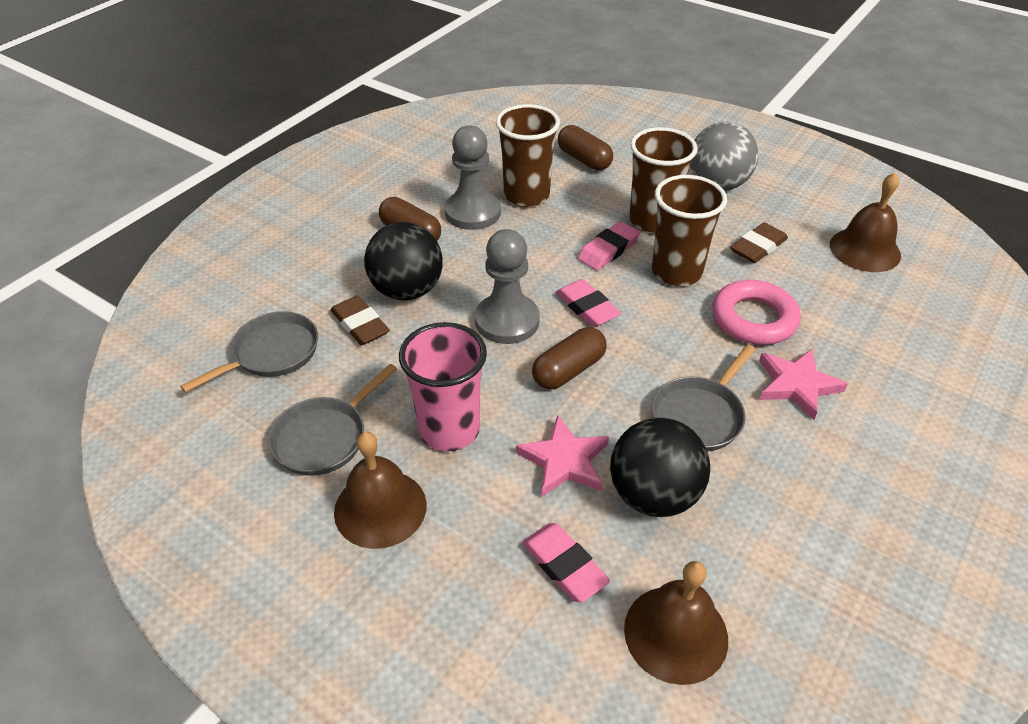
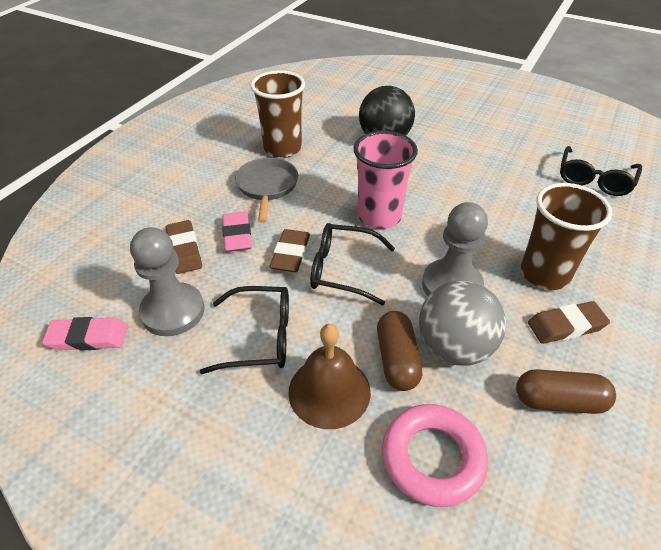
black ball: 2 -> 1
black glasses: 0 -> 3
brown bell: 3 -> 1
brown capsule: 3 -> 2
brown cup: 3 -> 2
brown eraser: 2 -> 3
grey pan: 3 -> 1
pink eraser: 3 -> 2
pink star: 2 -> 0

